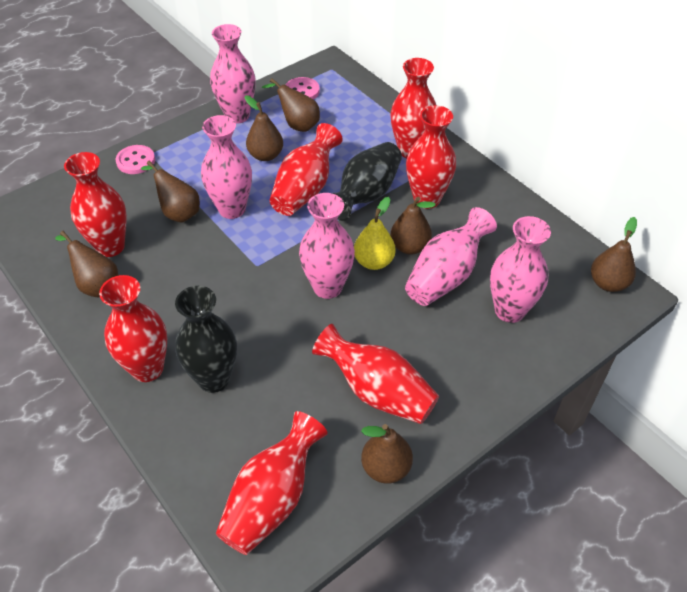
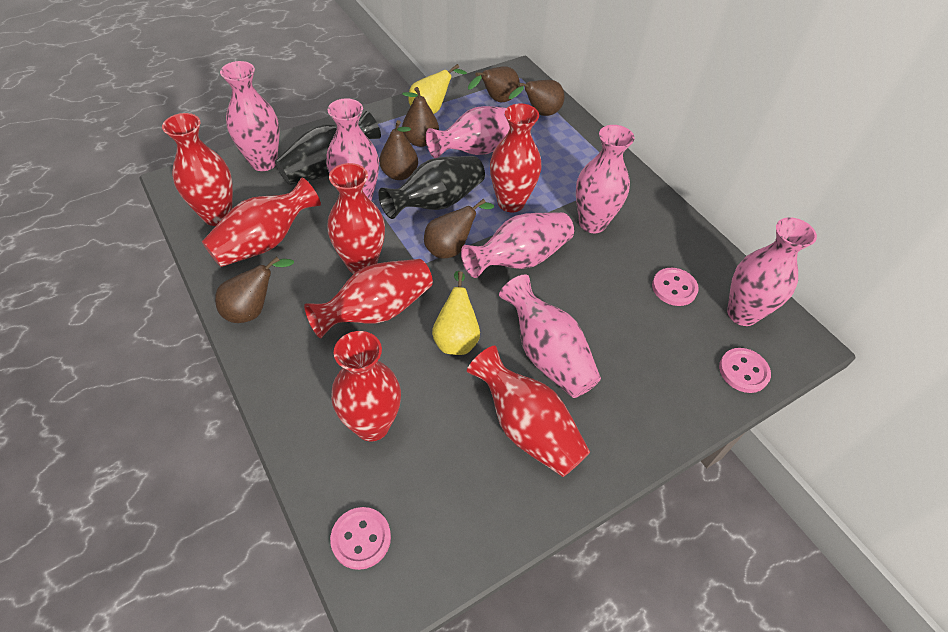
brown pear: 7 -> 6
pink button: 2 -> 3
pink vase: 5 -> 7
yellow pear: 1 -> 2

